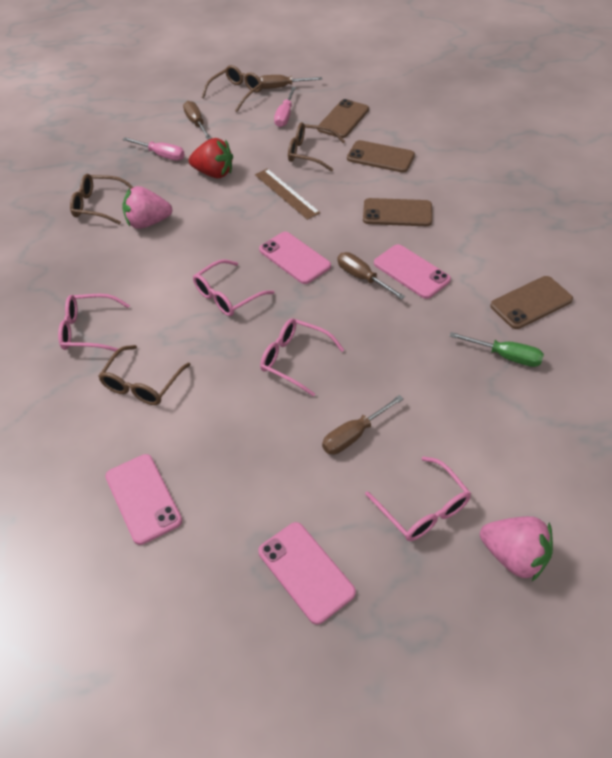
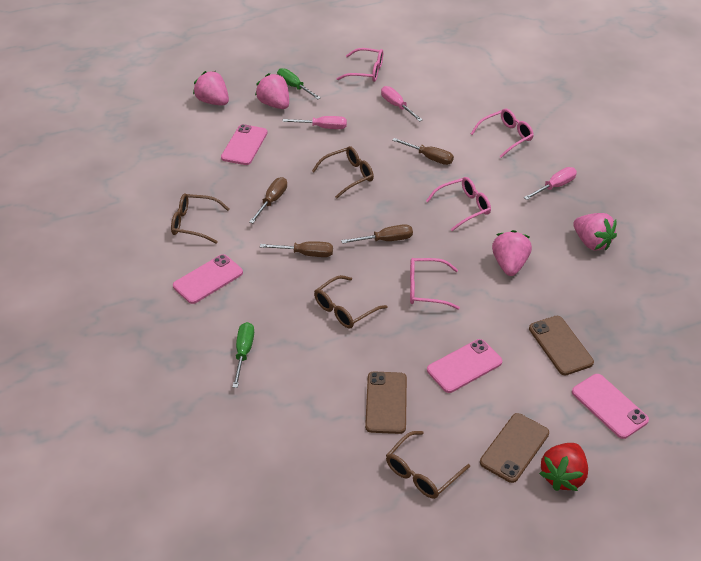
brown phone: 4 -> 3
brown ruler: 1 -> 0
green screwdriver: 1 -> 2
pink screwdriver: 2 -> 3
pink strawberry: 2 -> 4

